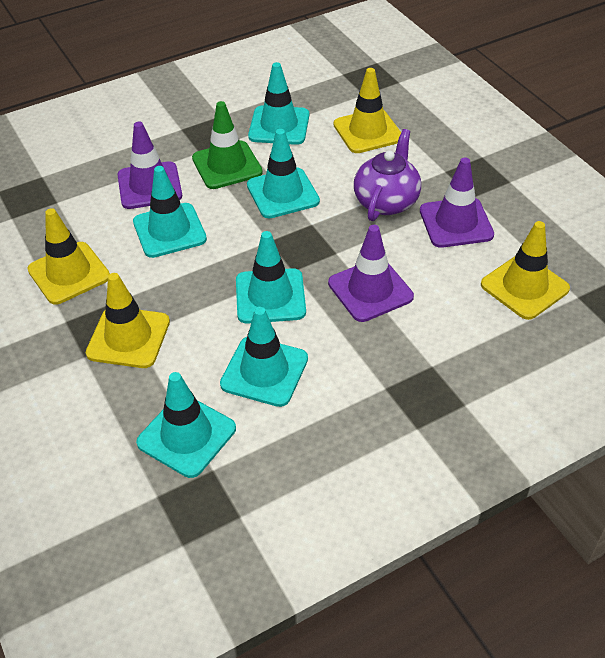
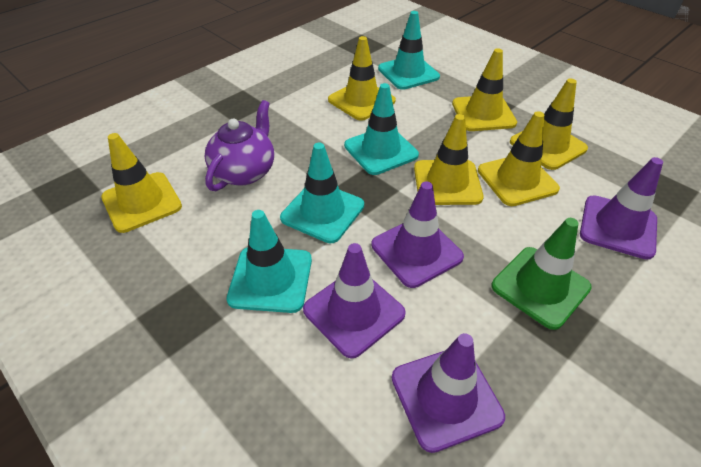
purple traffic cone: 3 -> 4
turquoise traffic cone: 6 -> 4
yellow traffic cone: 4 -> 6

